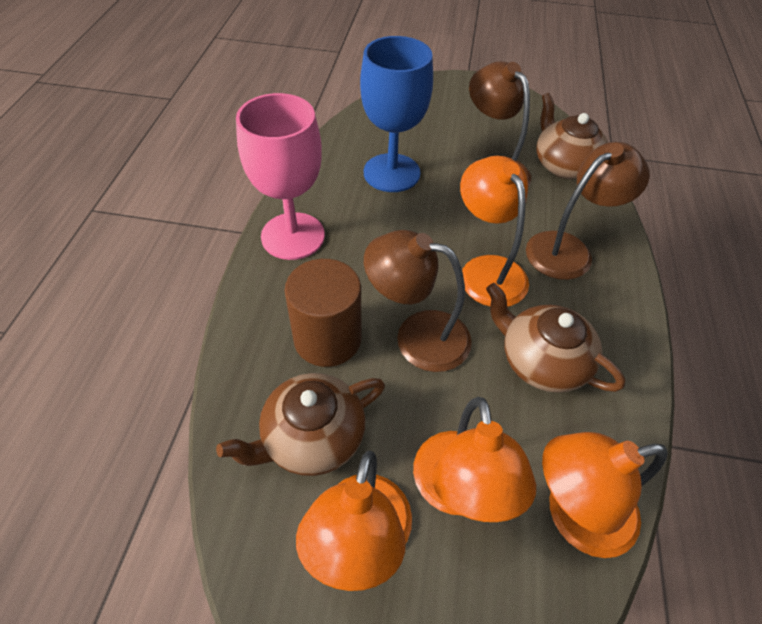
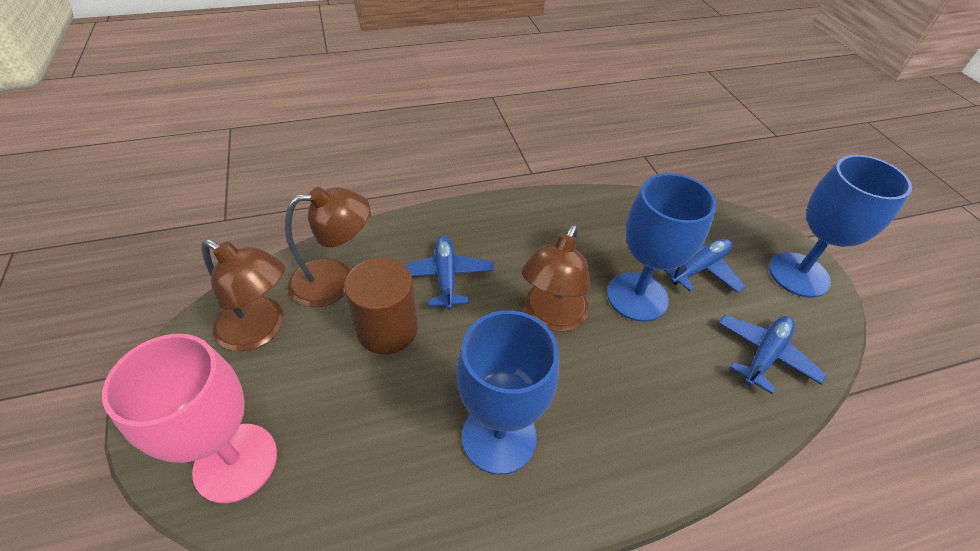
blue goblet: 1 -> 3
blue plane: 0 -> 3
brown teapot: 3 -> 0
orange lamp: 4 -> 0

